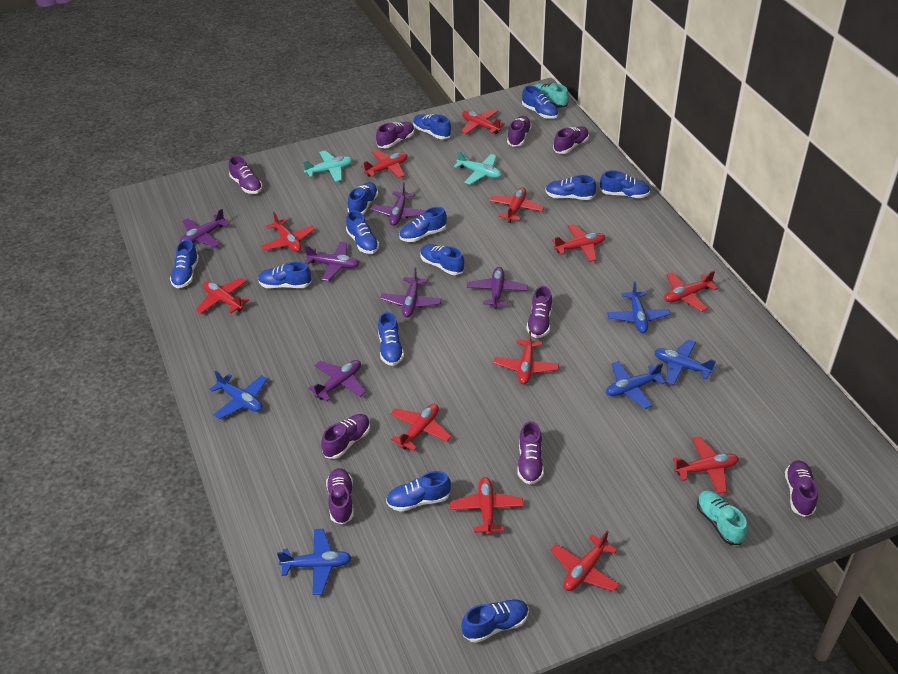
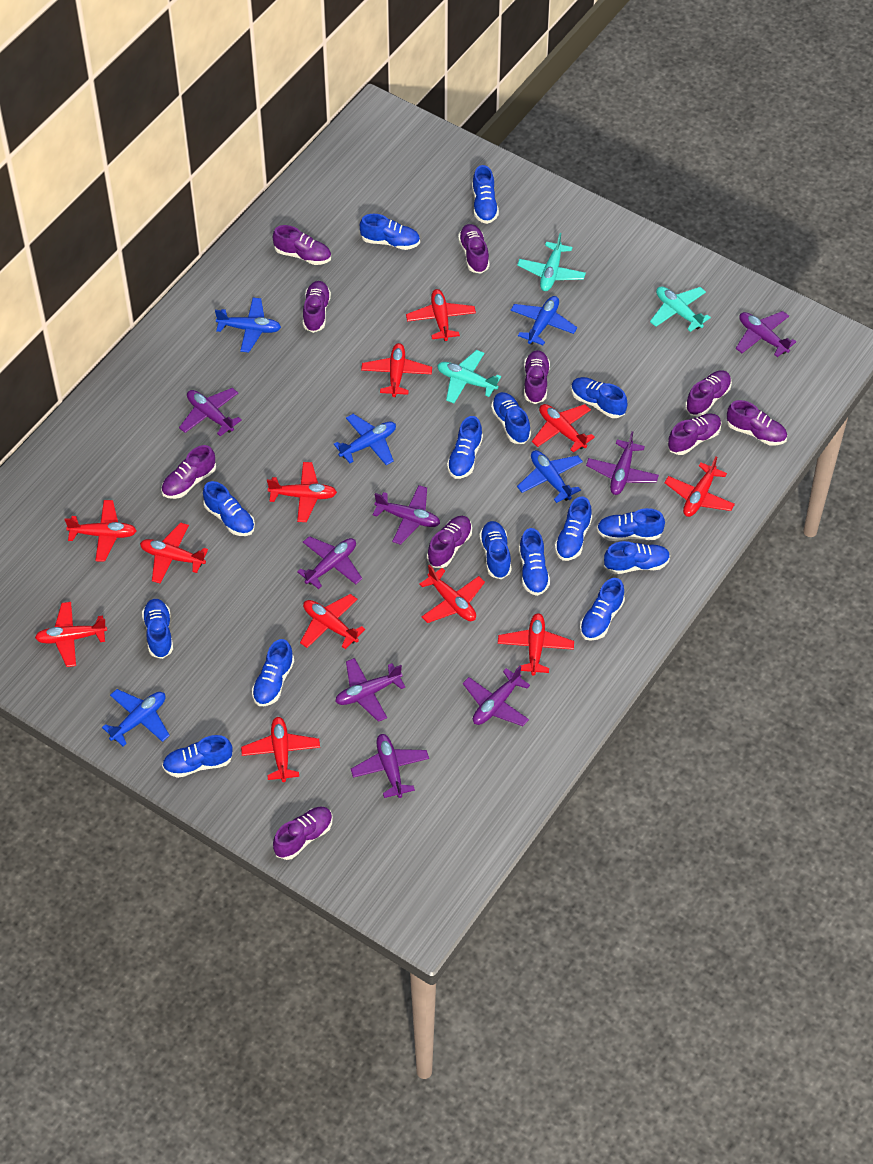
blue shoe: 13 -> 15
purple plane: 6 -> 8
purple shoe: 9 -> 10
turquoise plane: 2 -> 3
turquoise shoe: 2 -> 0

